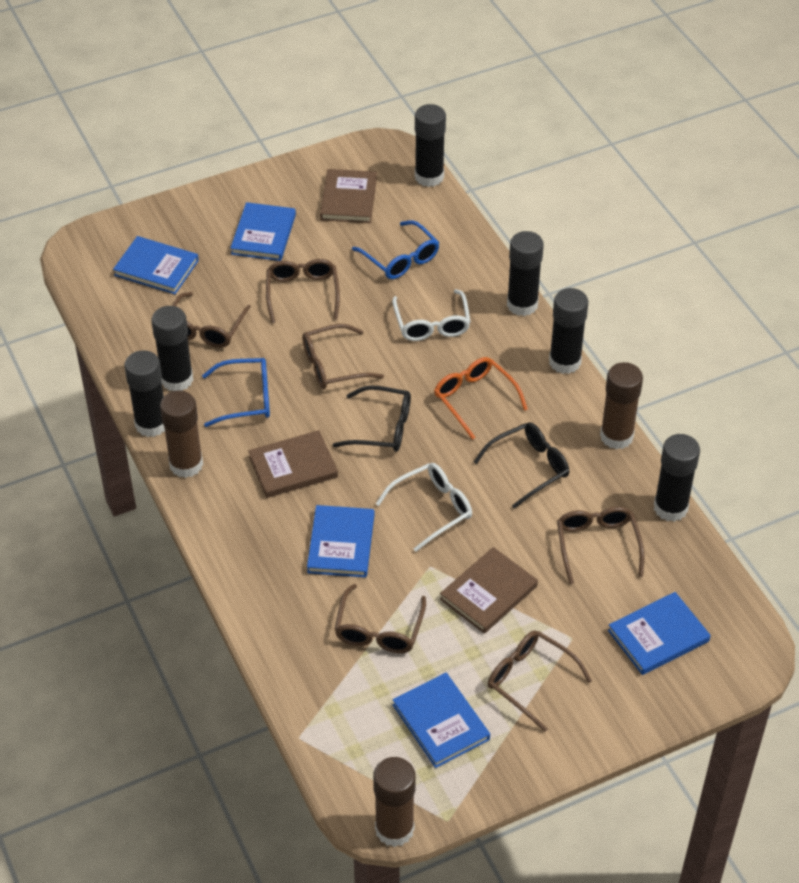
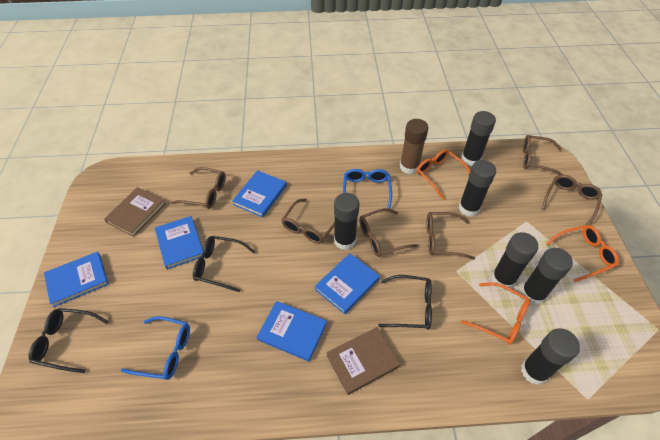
black glasses: 2 -> 3
brown book: 3 -> 2
brown glue stick: 3 -> 1
orange glasses: 1 -> 3
white glasses: 2 -> 0

